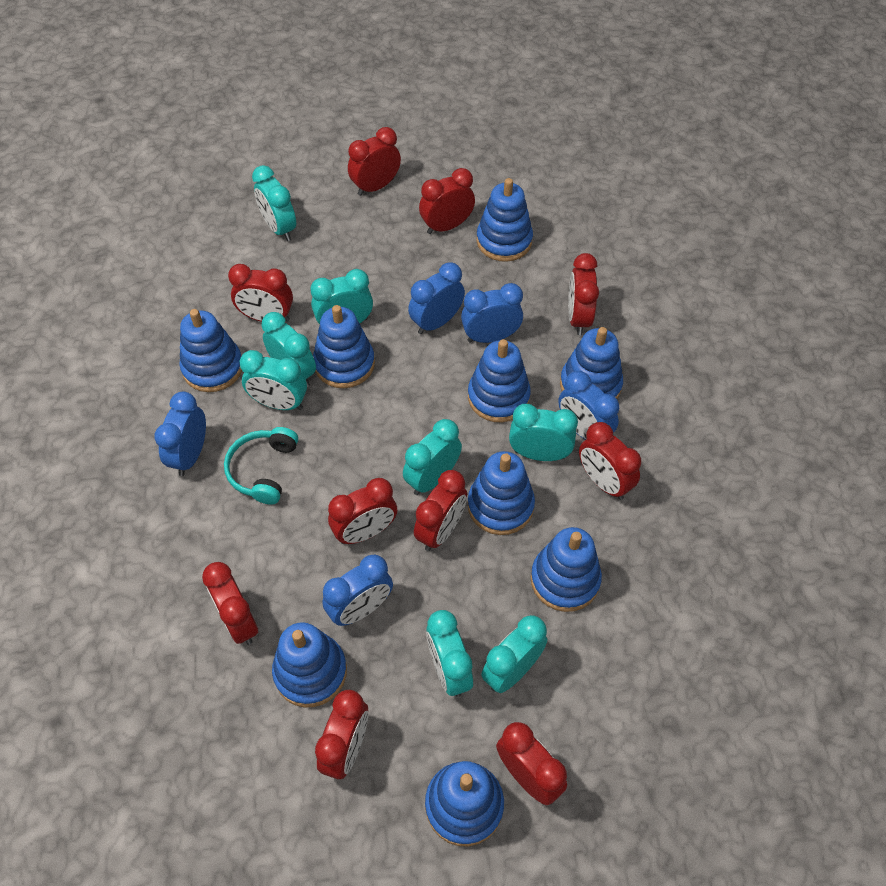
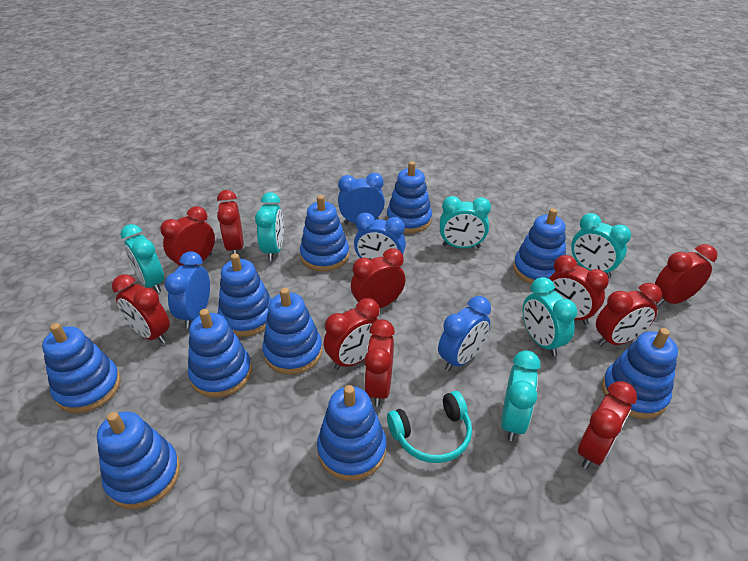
blue clock: 5 -> 4
blue stacking toy: 9 -> 10
turquoise clock: 8 -> 6

